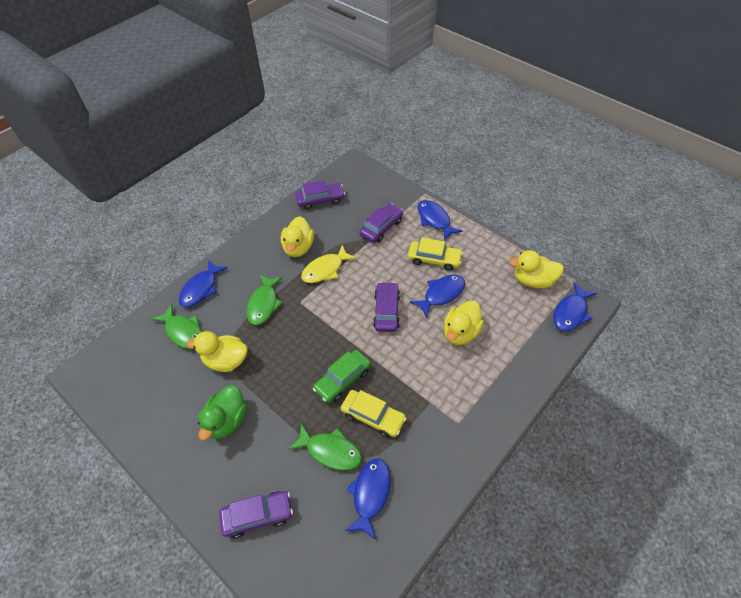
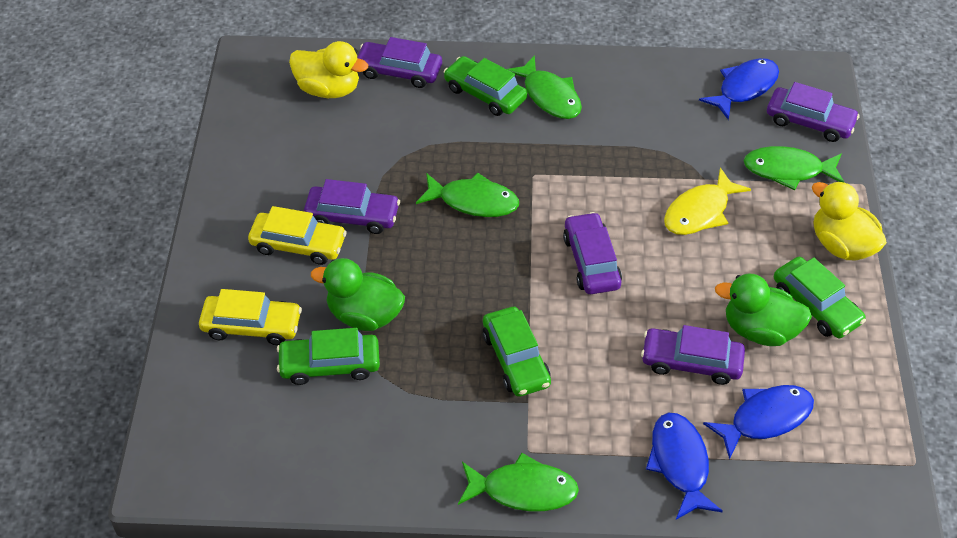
blue fish: 5 -> 3
green car: 1 -> 4
green duck: 1 -> 2
green fish: 3 -> 4
purple car: 4 -> 5
yellow duck: 4 -> 2

